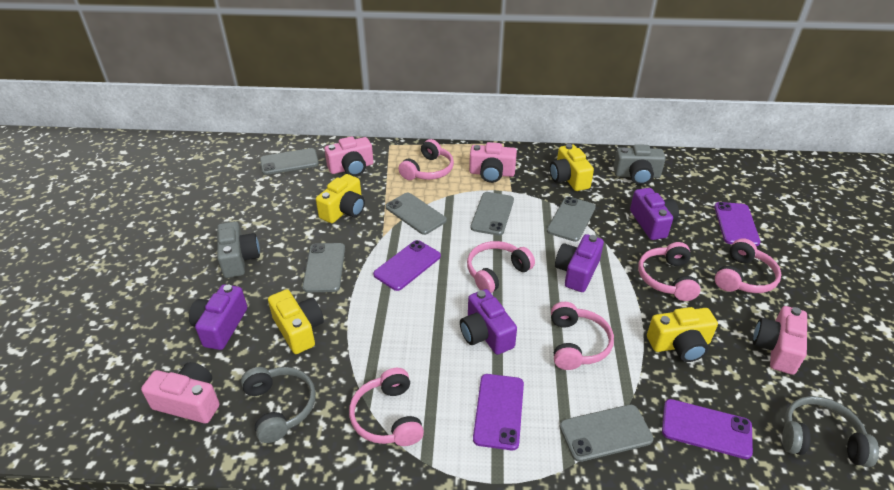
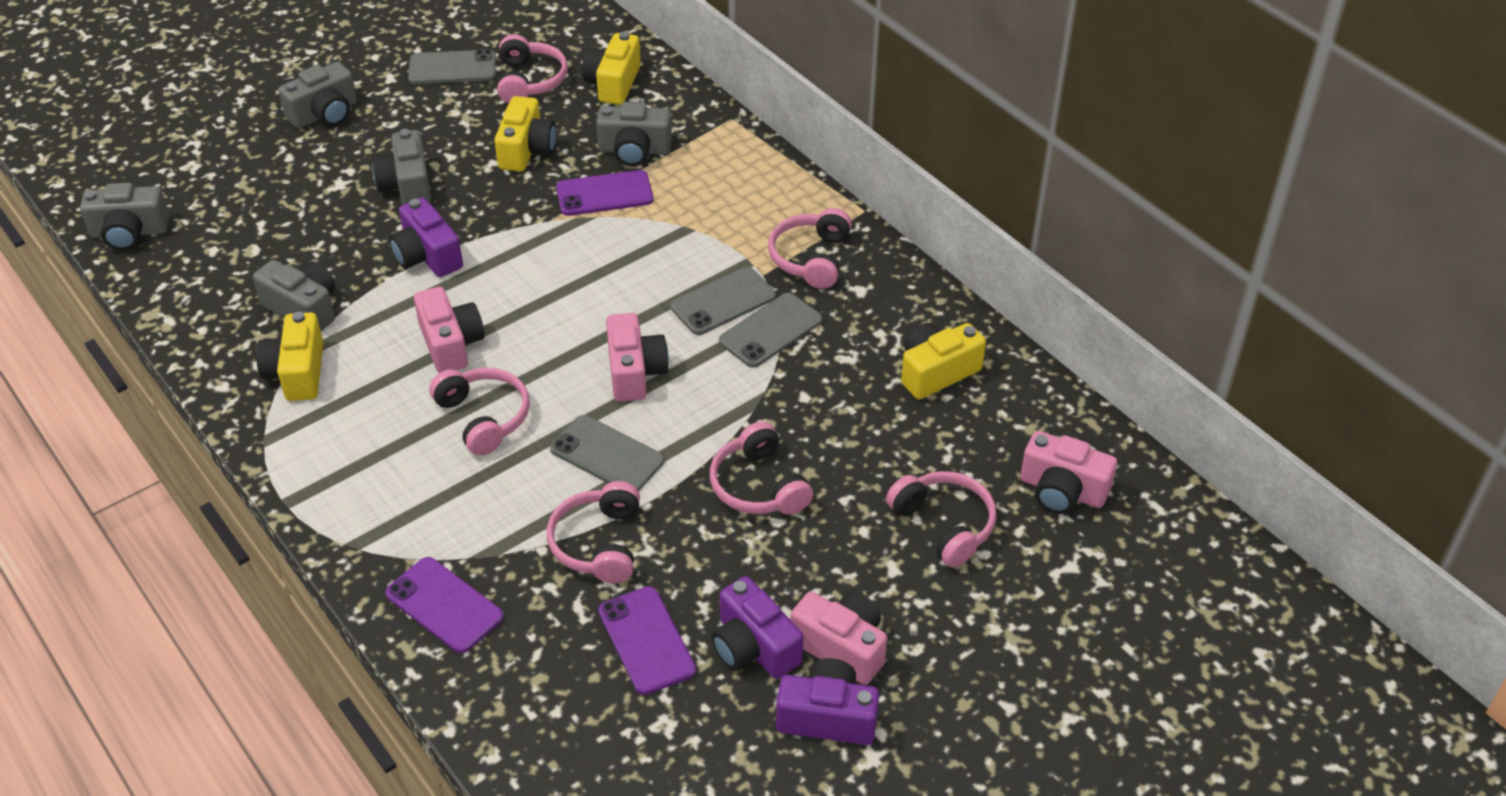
grey camera: 2 -> 5
grey headphones: 2 -> 0
grey phone: 6 -> 4
purple camera: 4 -> 3
purple phone: 4 -> 3

